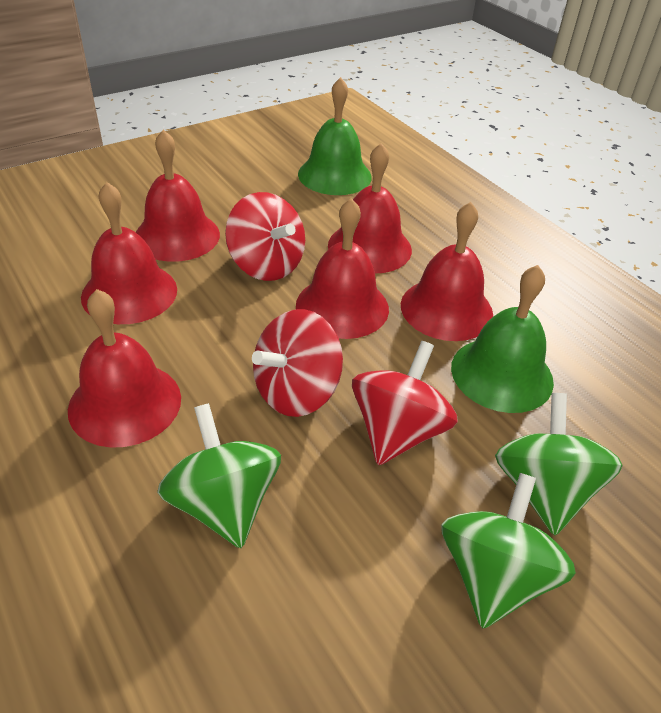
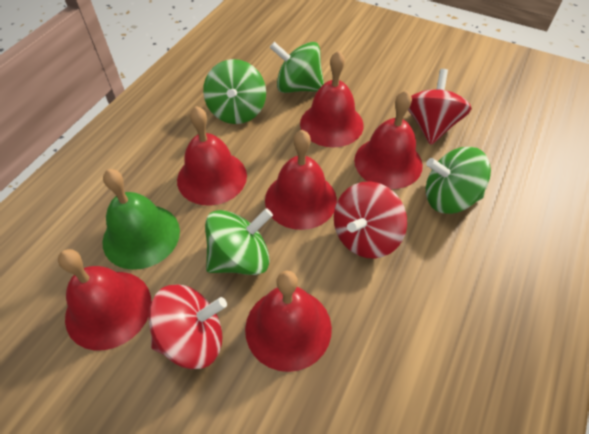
green bell: 2 -> 1
green spinning top: 3 -> 4

